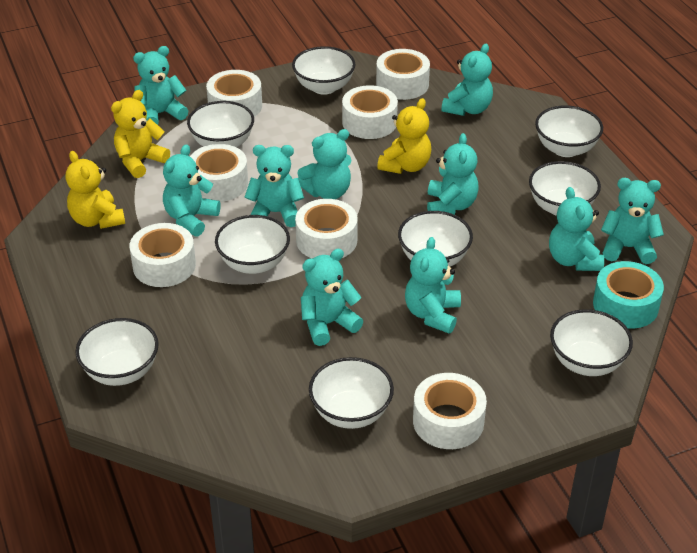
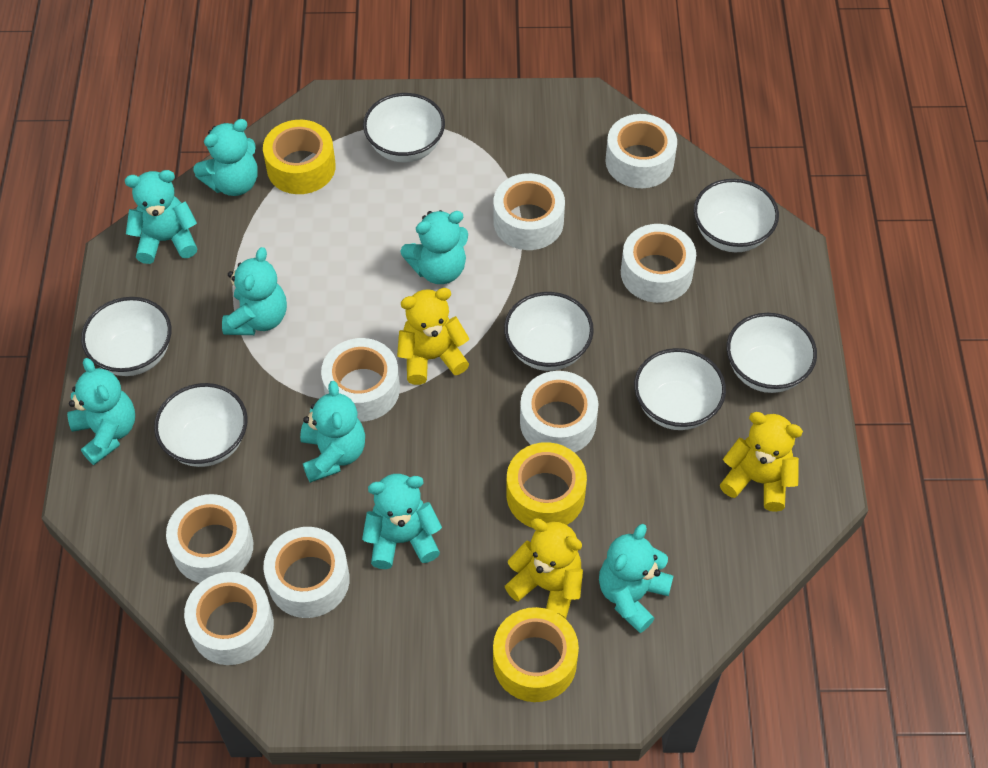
turquoise tape: 1 -> 0
turquoise teddy bear: 10 -> 8
white bowl: 9 -> 7
white tape: 7 -> 8
yellow tape: 0 -> 3

